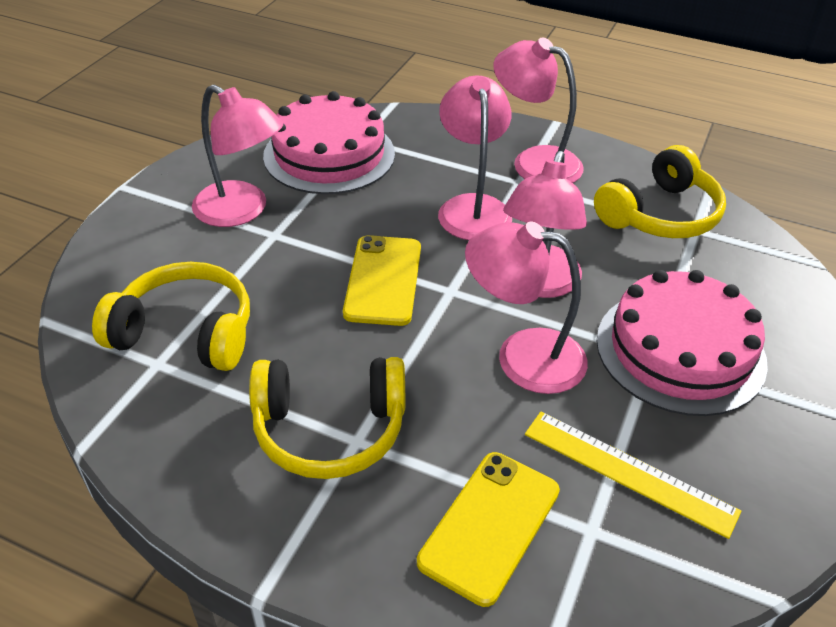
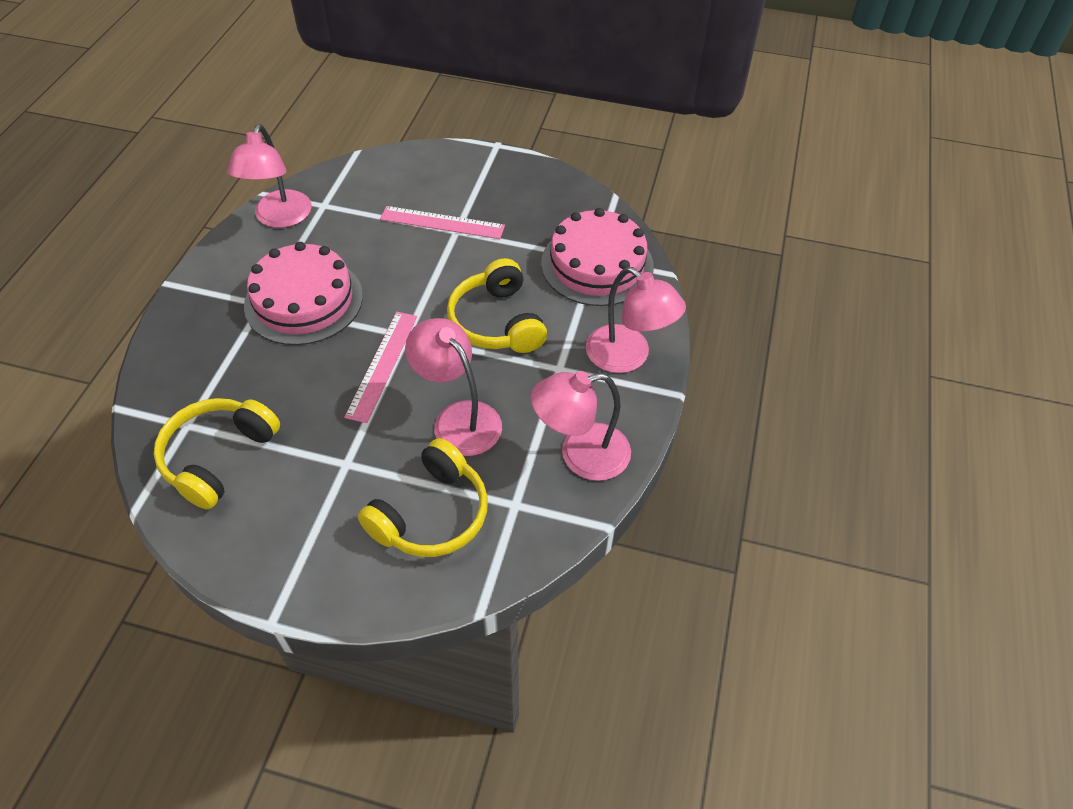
pink lamp: 5 -> 4
pink ruler: 0 -> 2
yellow phone: 2 -> 0
yellow ruler: 1 -> 0

